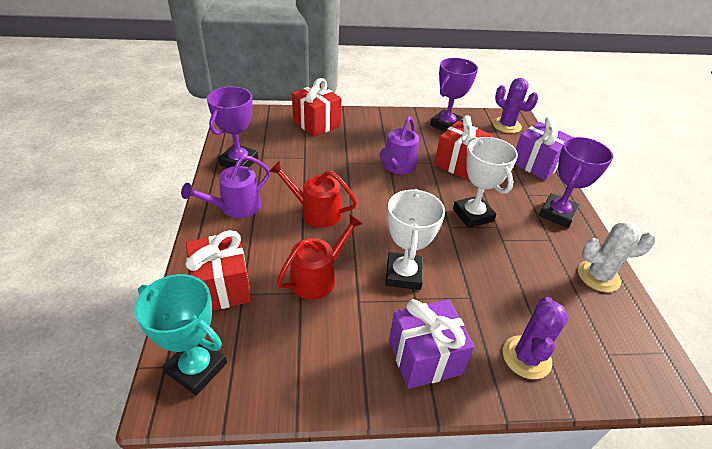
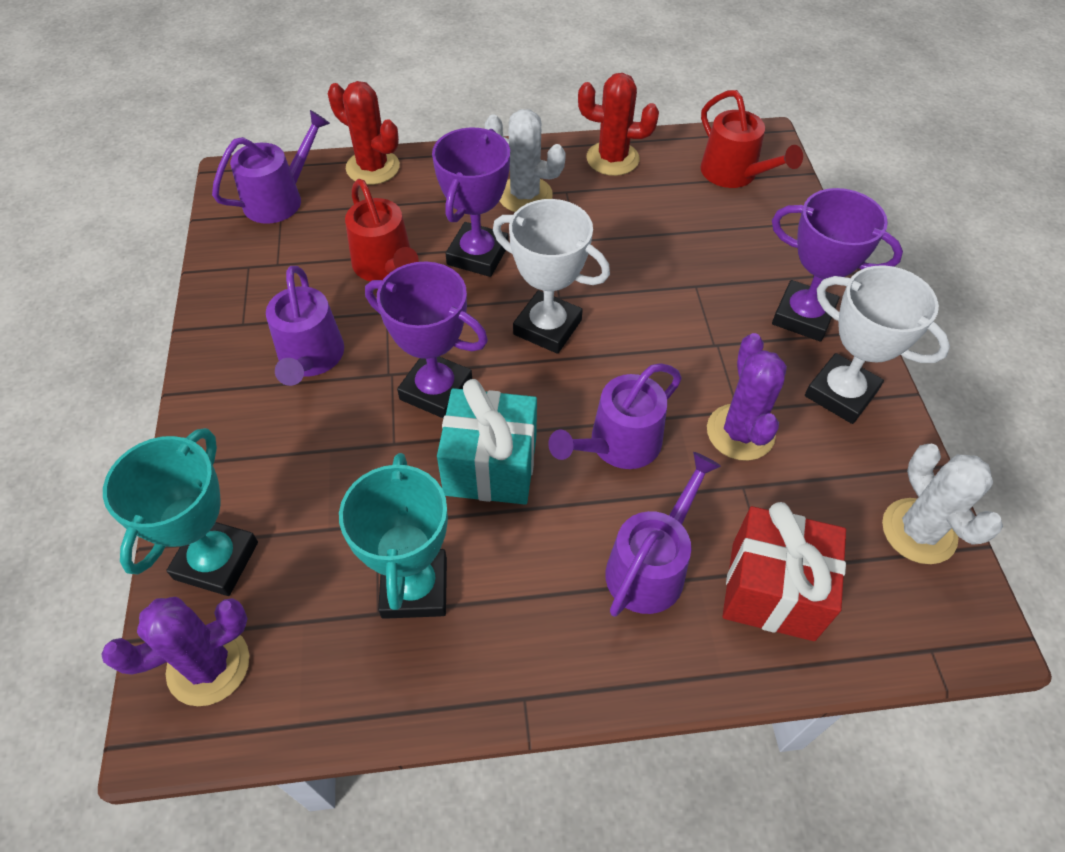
purple gift: 2 -> 0
purple watering can: 2 -> 4
red cactus: 0 -> 2
red gift: 3 -> 1
turquoise gift: 0 -> 1
turquoise trophy: 1 -> 2
white cactus: 1 -> 2

